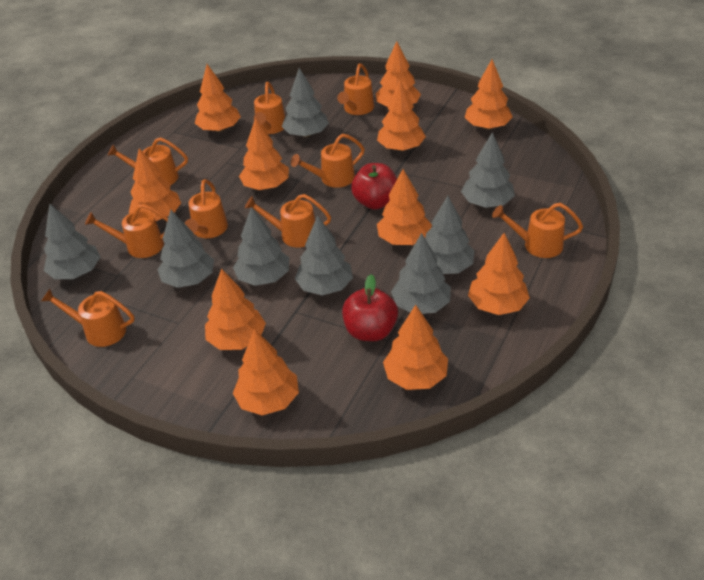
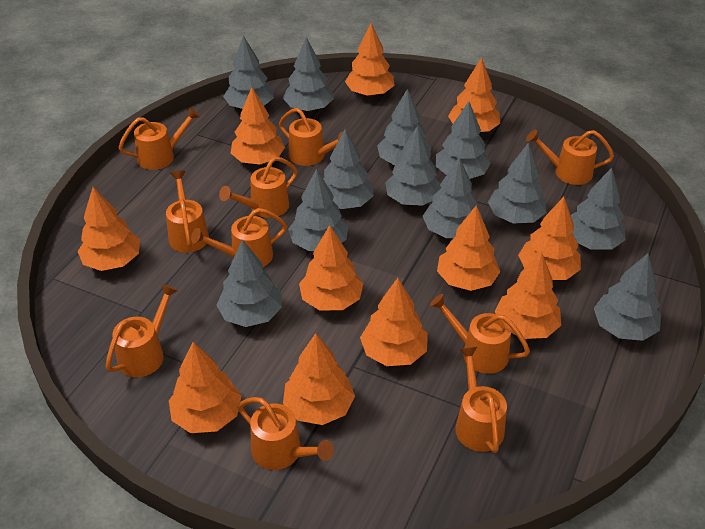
grey tree: 8 -> 12
orange watering can: 9 -> 10
red apple: 2 -> 0

